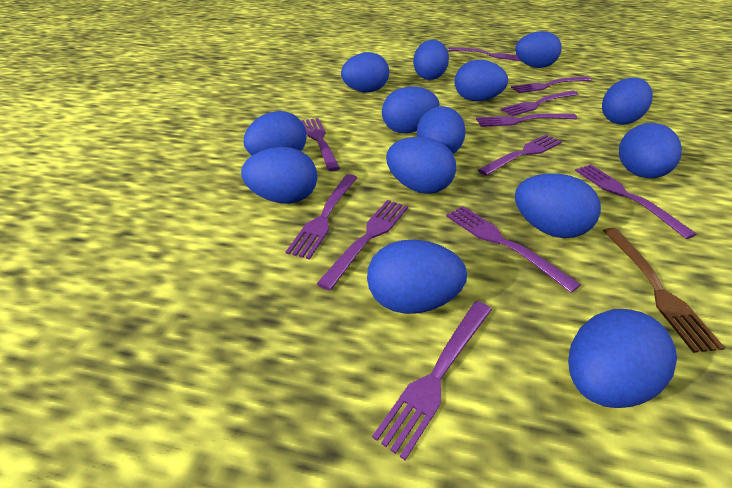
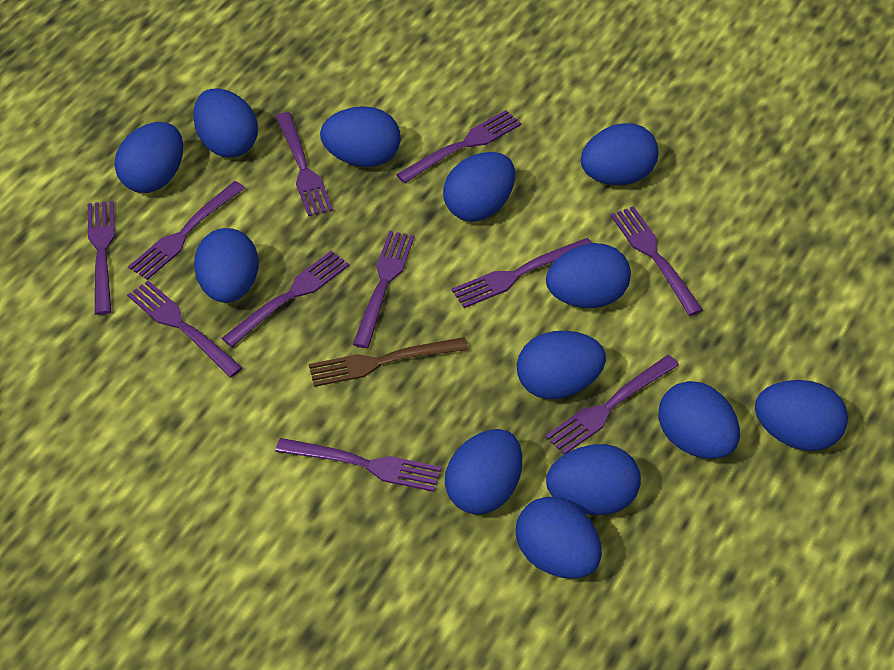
blue egg: 14 -> 13

